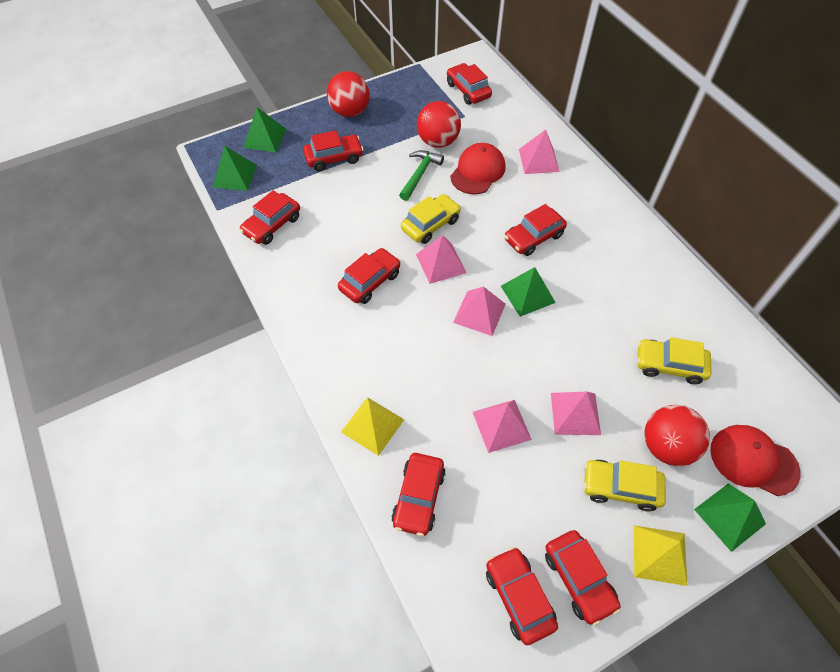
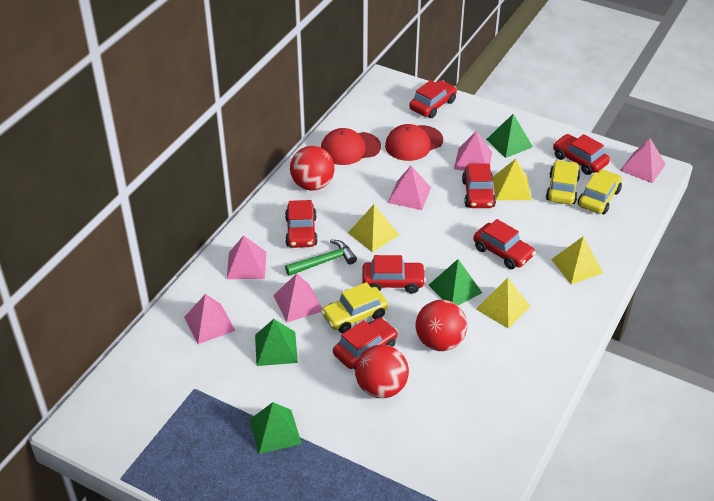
pink pyramid: 5 -> 6
red car: 8 -> 7
yellow pyramid: 2 -> 4

